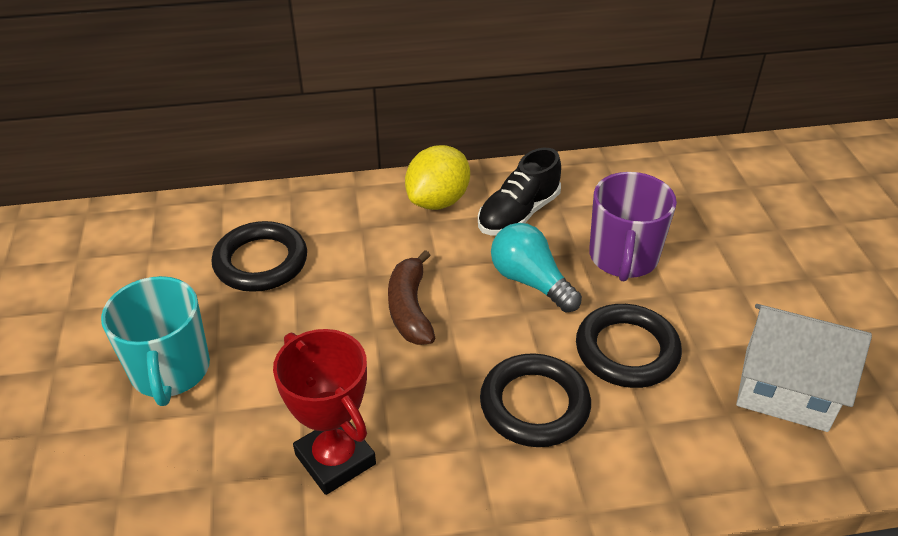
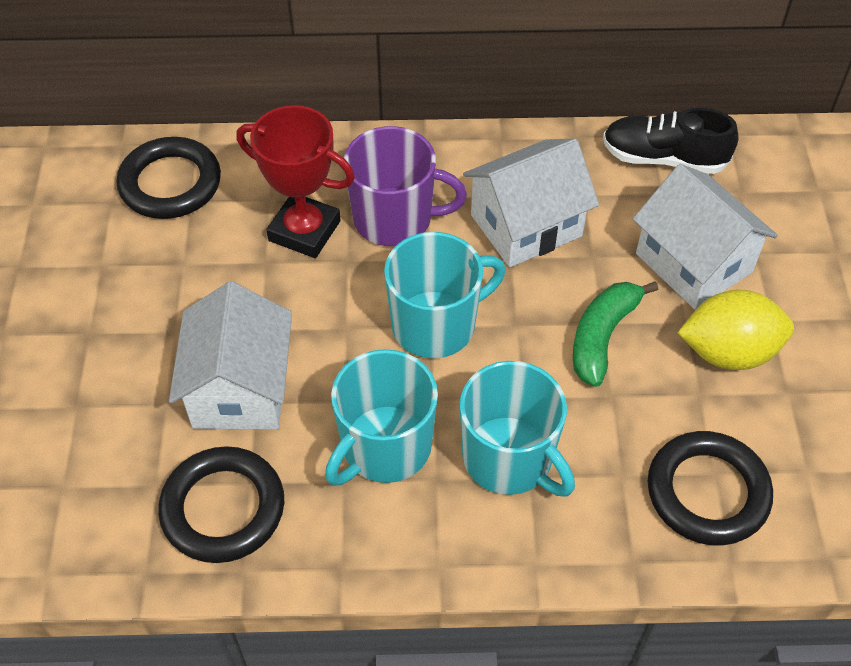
brown banana: 1 -> 0
green banana: 0 -> 1
turquoise light bulb: 1 -> 0
turquoise mug: 1 -> 3
white house: 1 -> 3

